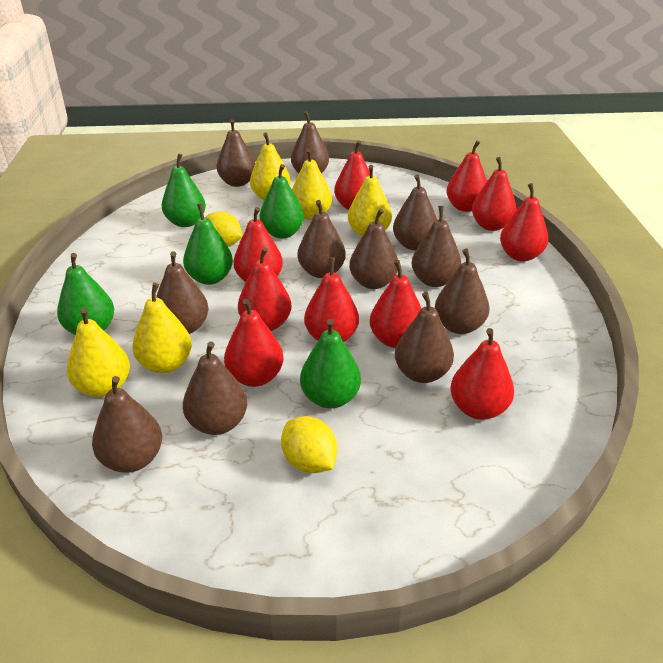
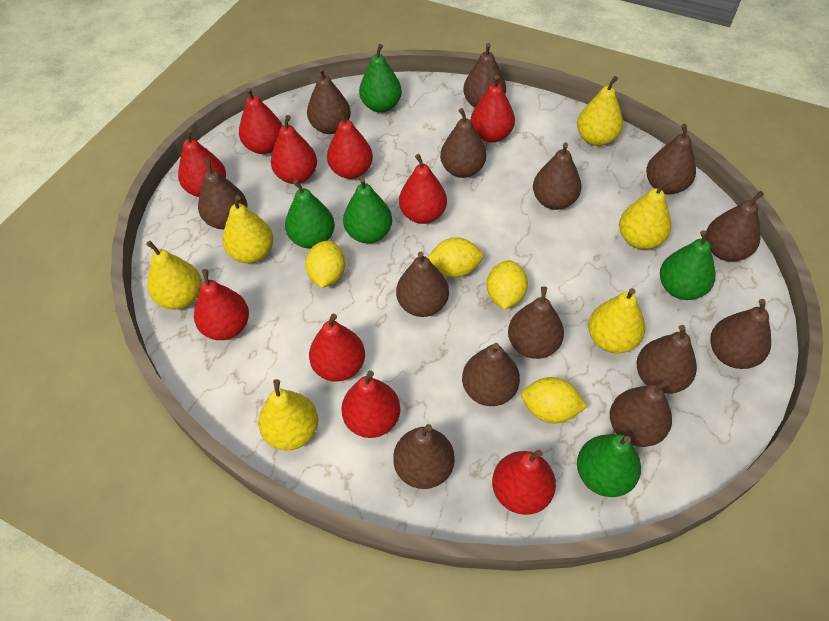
brown pear: 11 -> 14
yellow lemon: 2 -> 4
yellow pear: 5 -> 6

